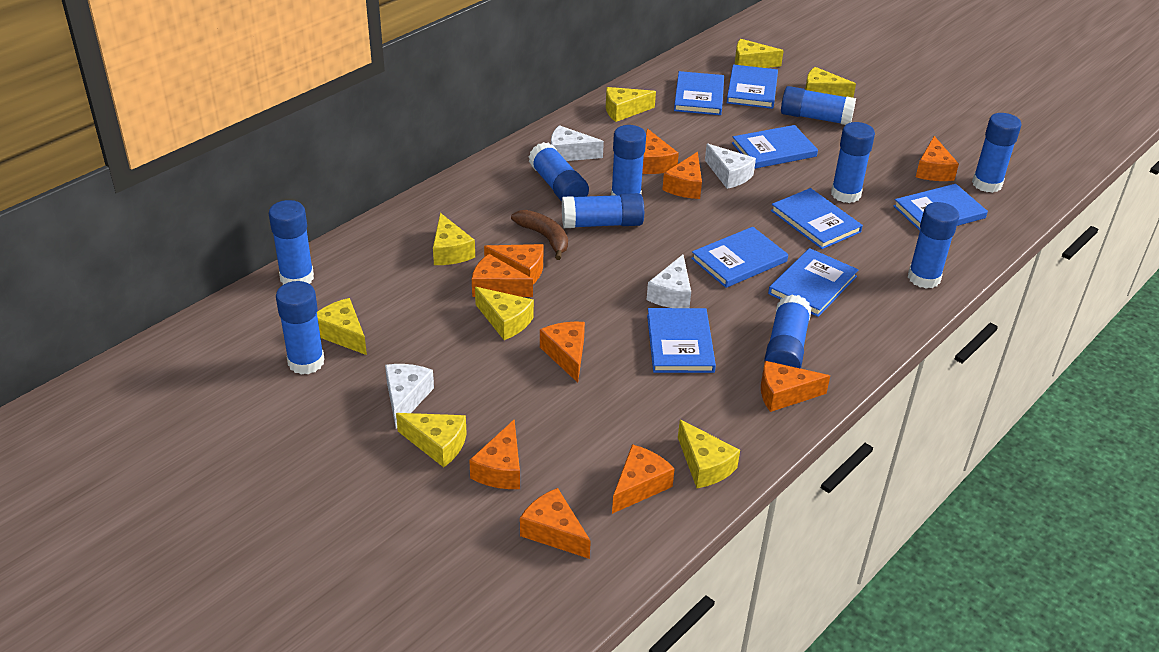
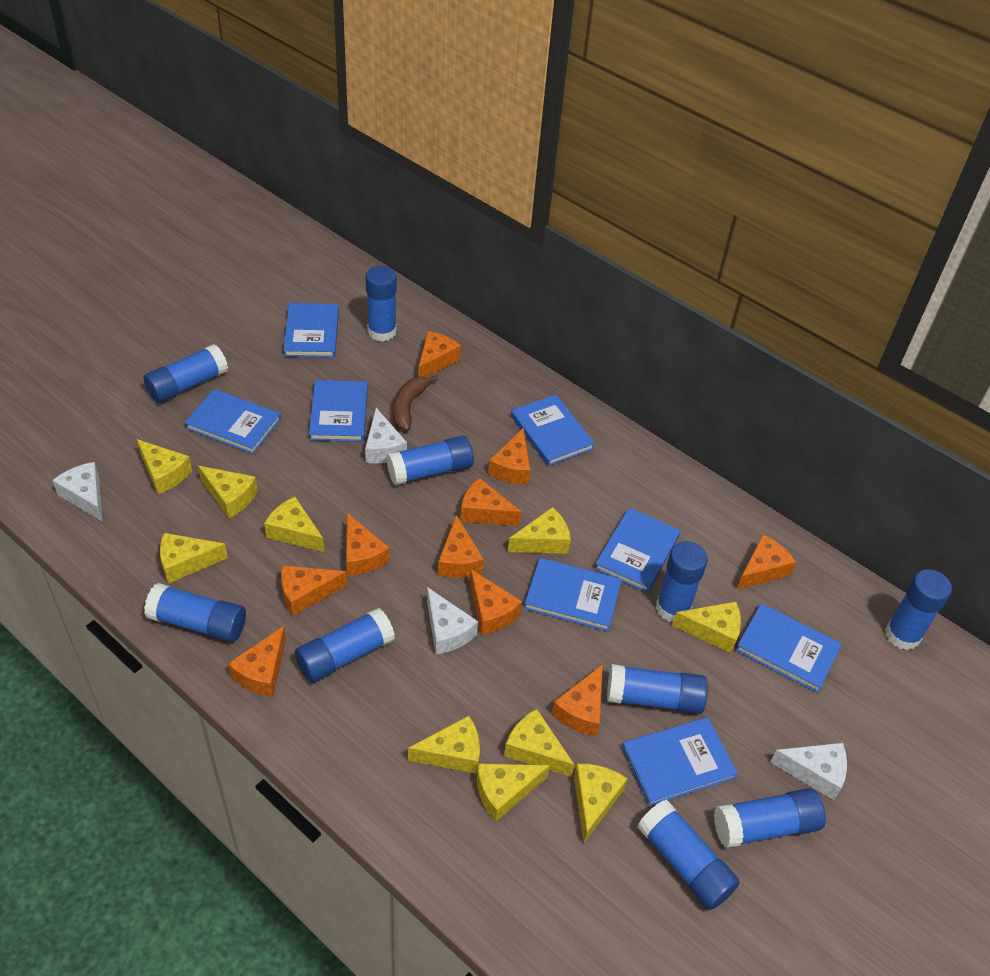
yellow cheese: 8 -> 10

